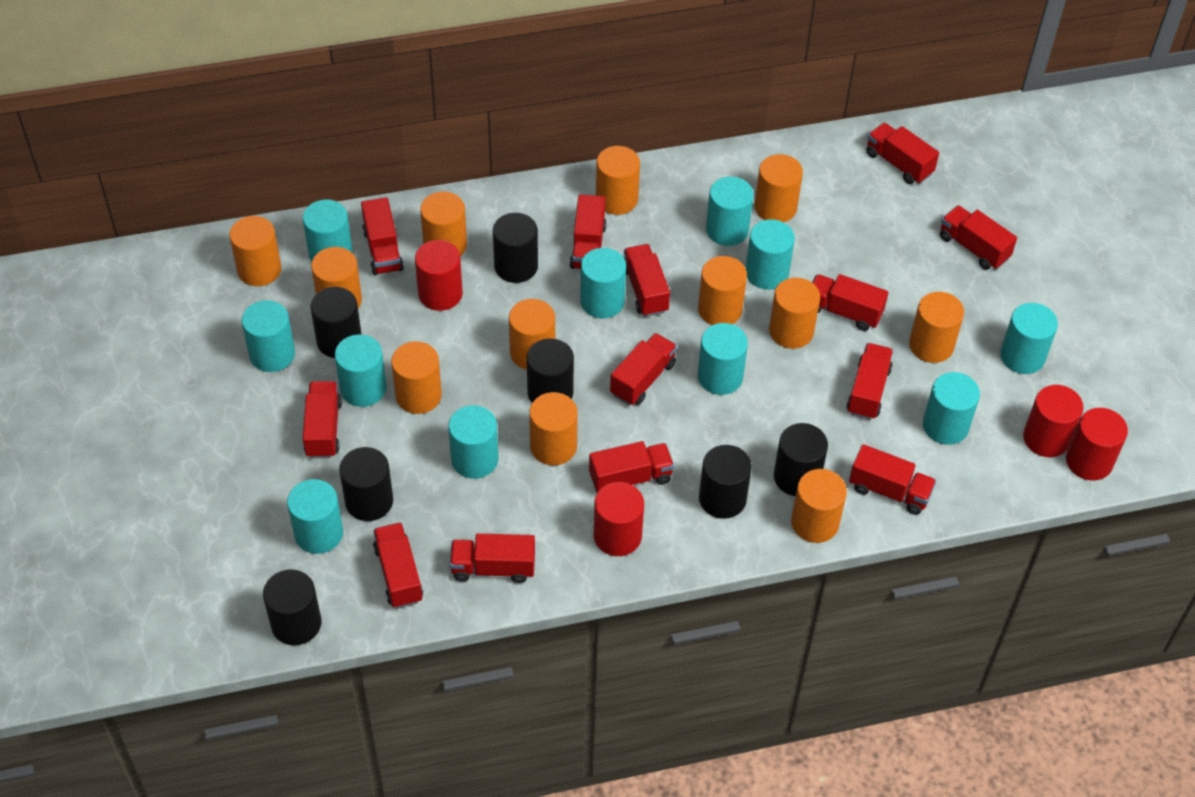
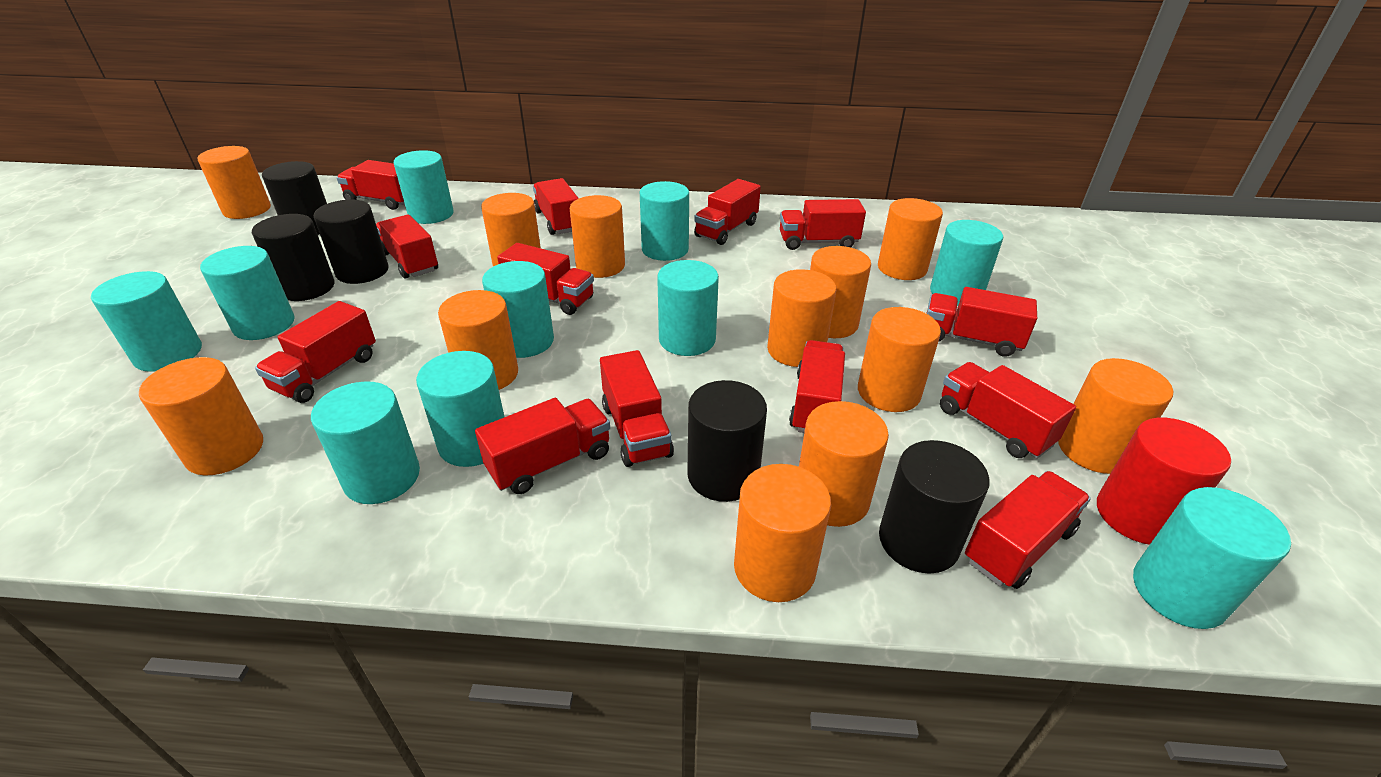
black cylinder: 7 -> 5
red cylinder: 4 -> 1
turquoise cylinder: 11 -> 10

